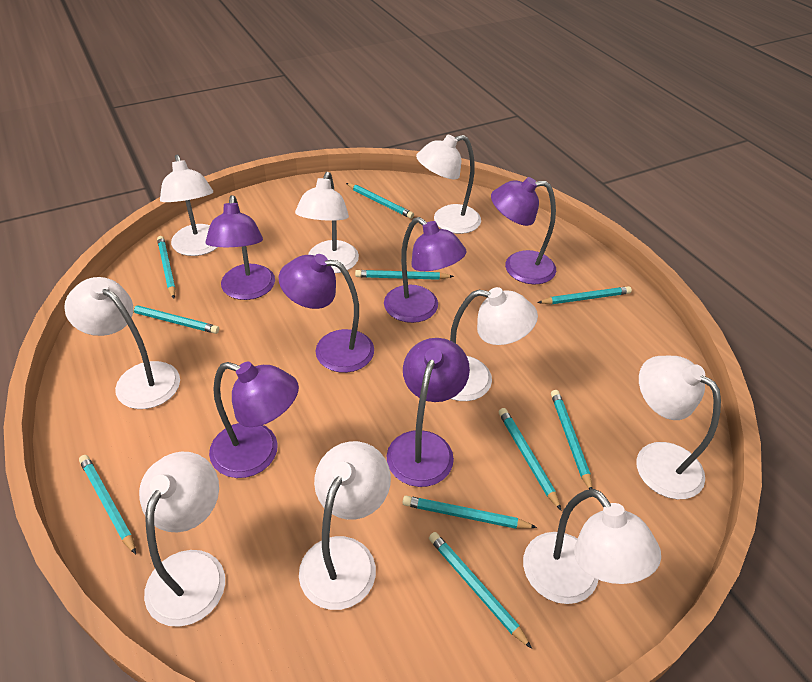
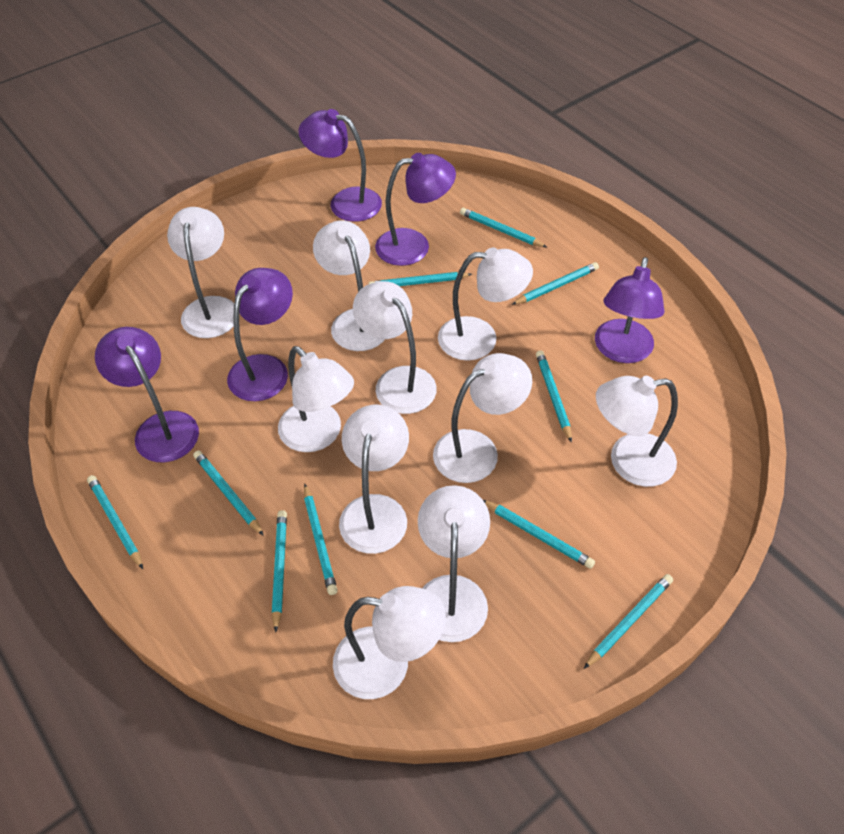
purple lamp: 6 -> 5
white lamp: 9 -> 10

